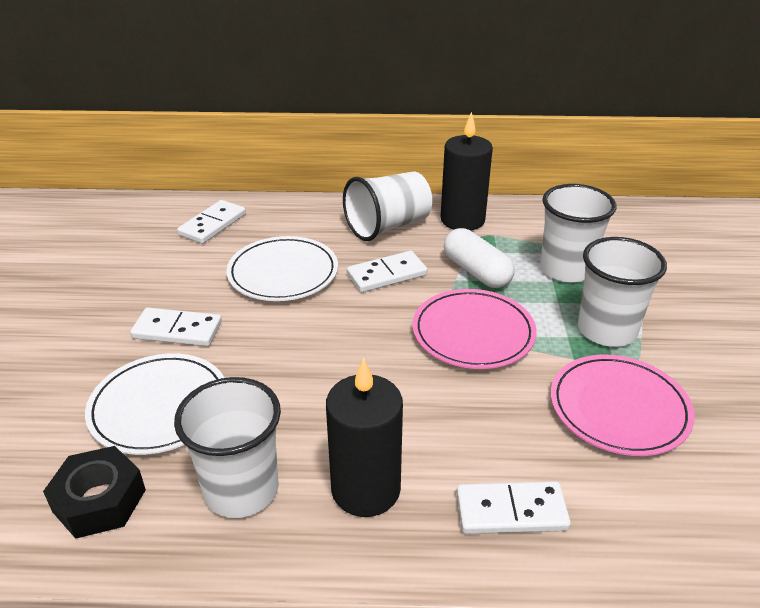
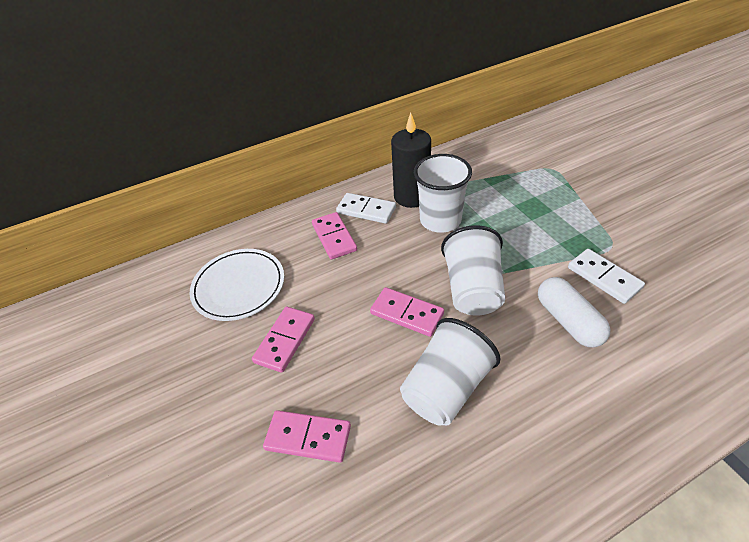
black candle: 2 -> 1
black nut: 1 -> 0
pink domino: 0 -> 4
pink plate: 2 -> 0
white cup: 4 -> 3
white domino: 4 -> 2
white plate: 2 -> 1

